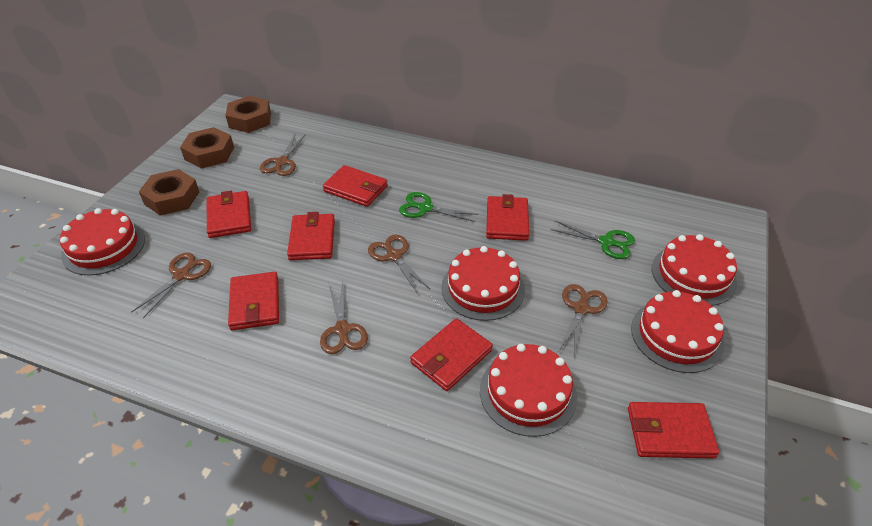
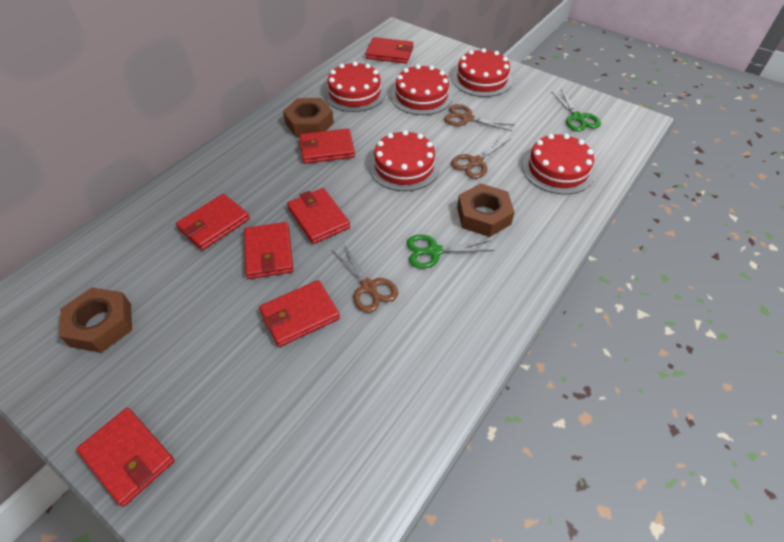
brown scissors: 5 -> 3

